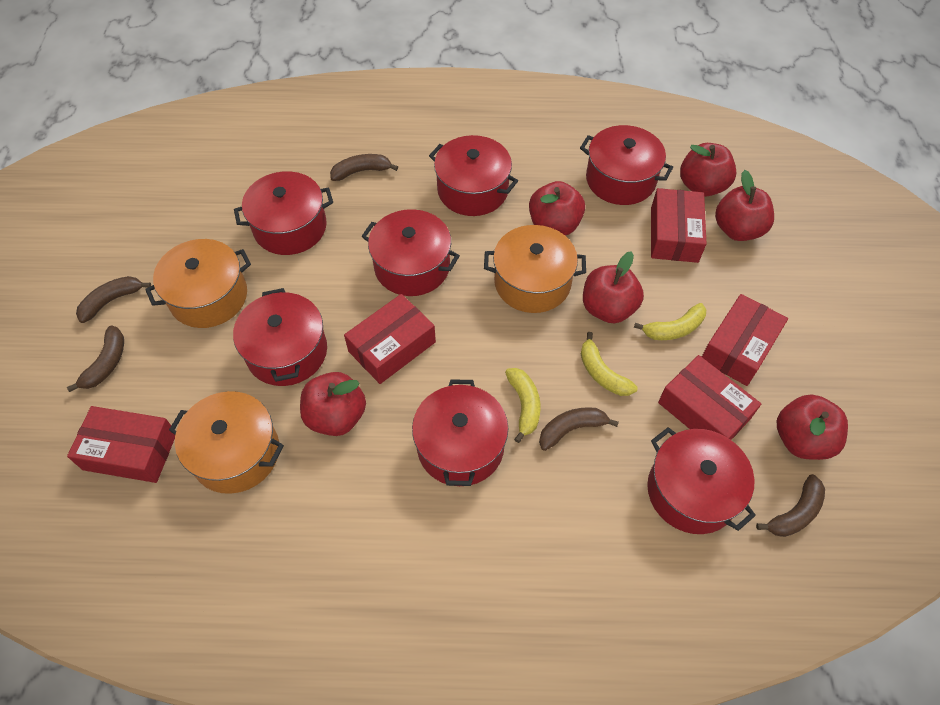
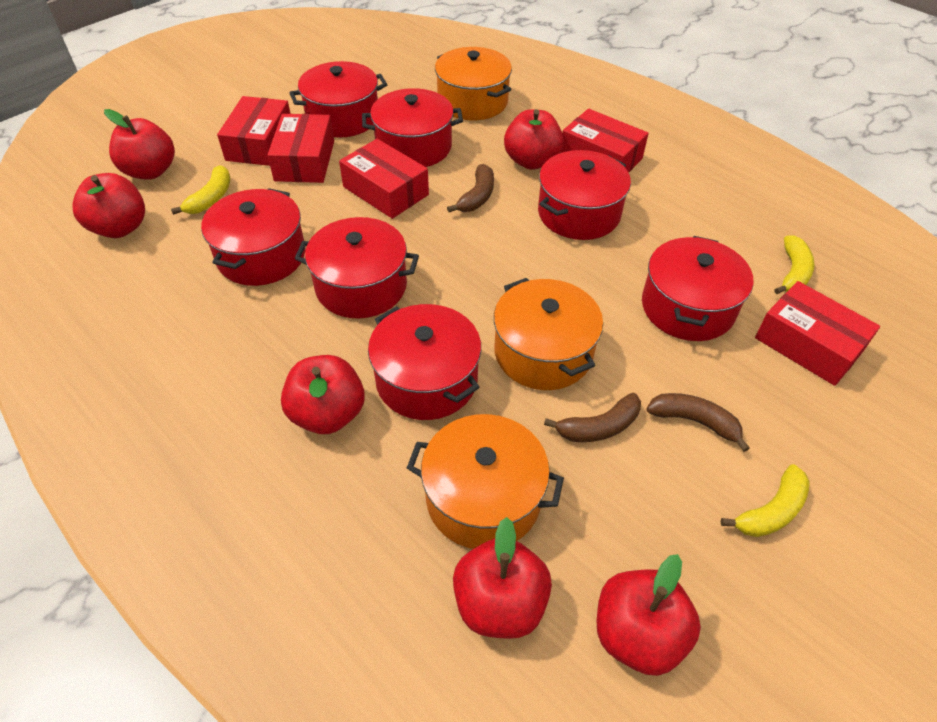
brown banana: 5 -> 3

